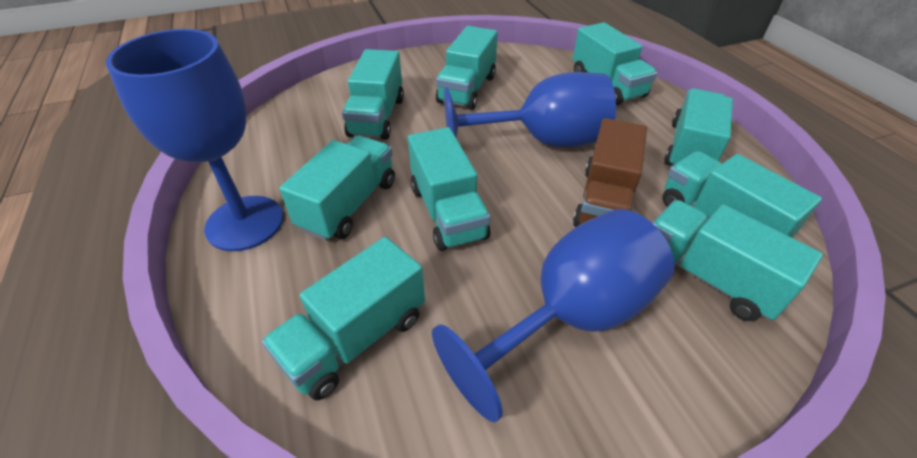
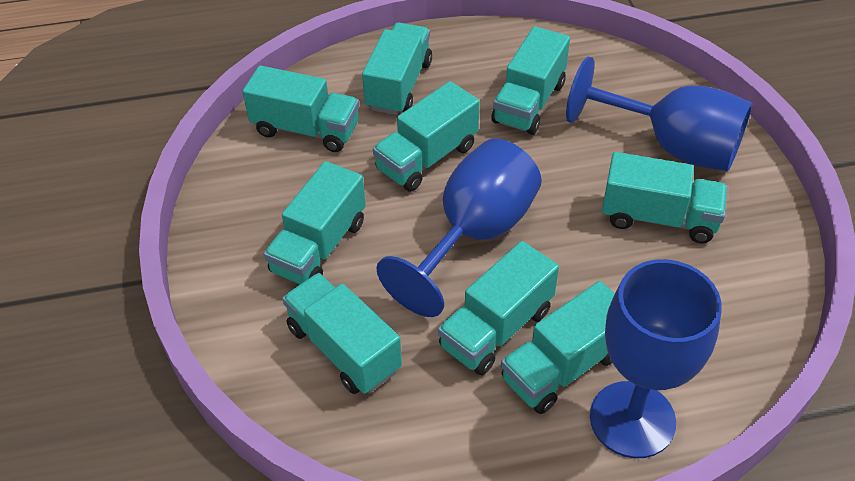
brown truck: 1 -> 0

